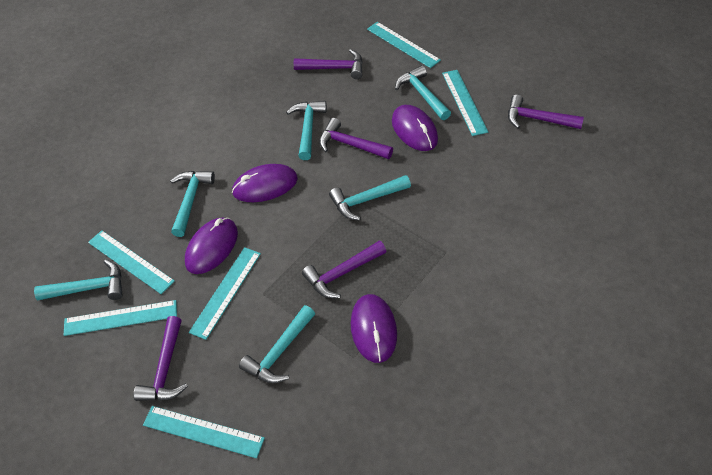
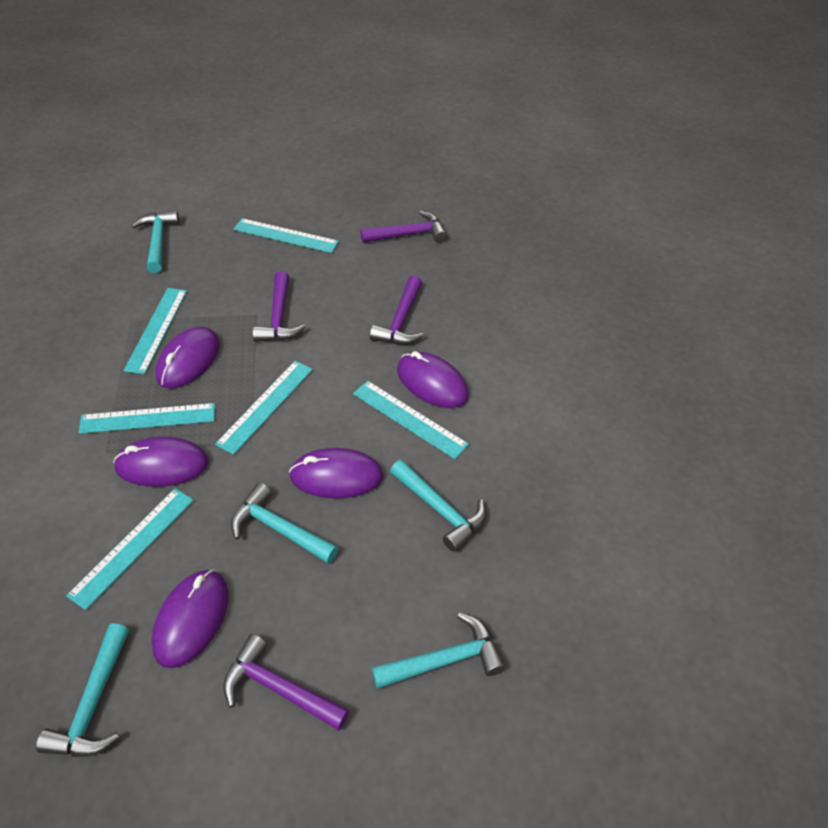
purple hammer: 5 -> 4
purple mouse: 4 -> 5
turquoise hammer: 6 -> 5

